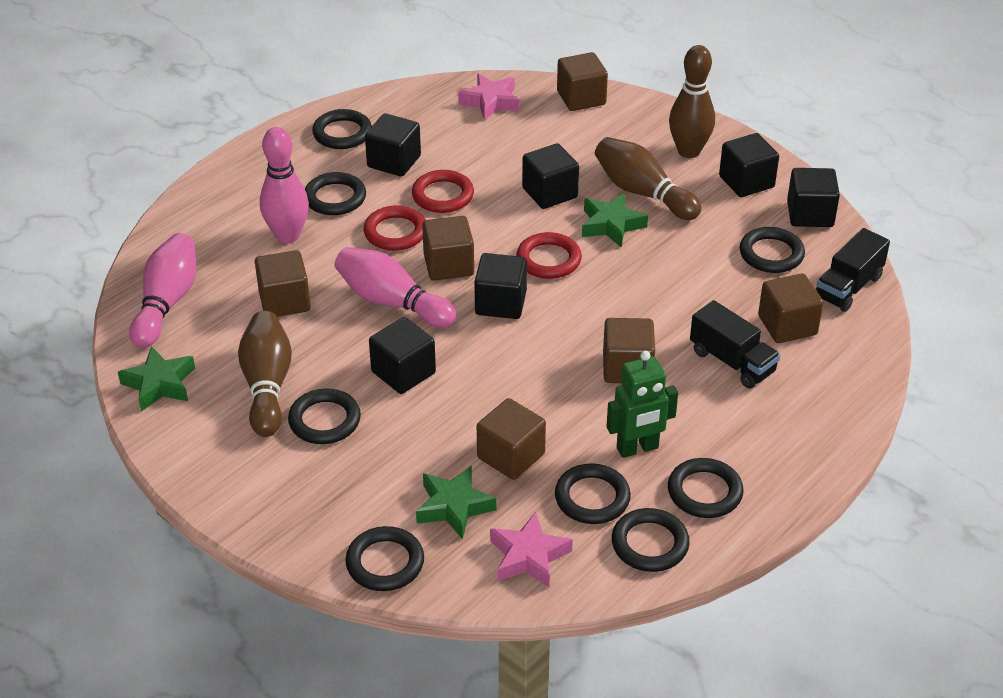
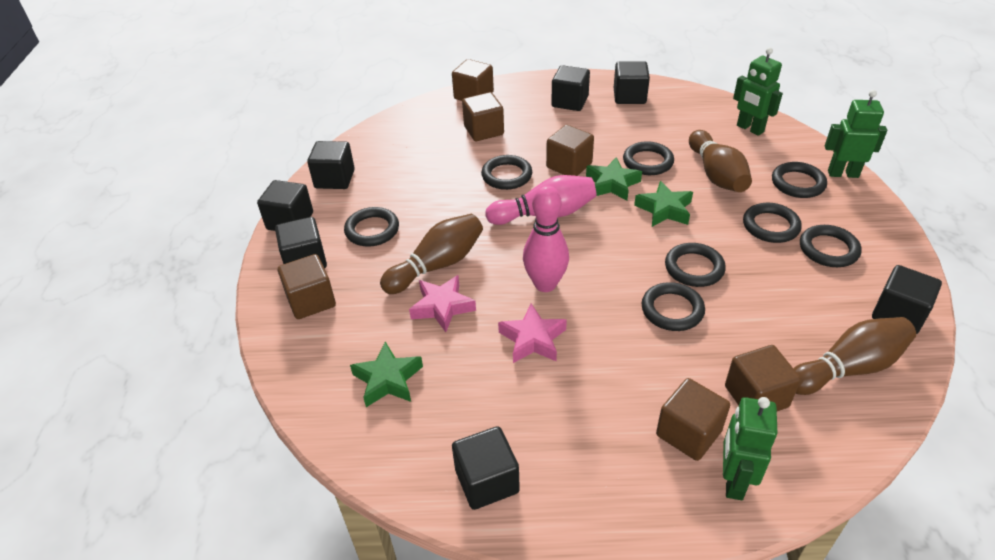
black cube: 6 -> 7
black truck: 2 -> 0
green robot: 1 -> 3
pink bowling pin: 3 -> 2
red ring: 3 -> 0

